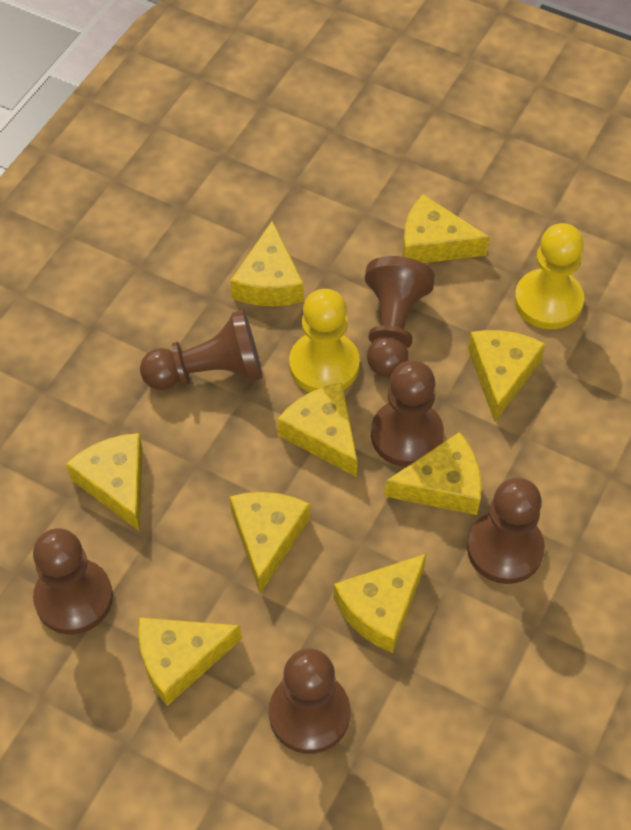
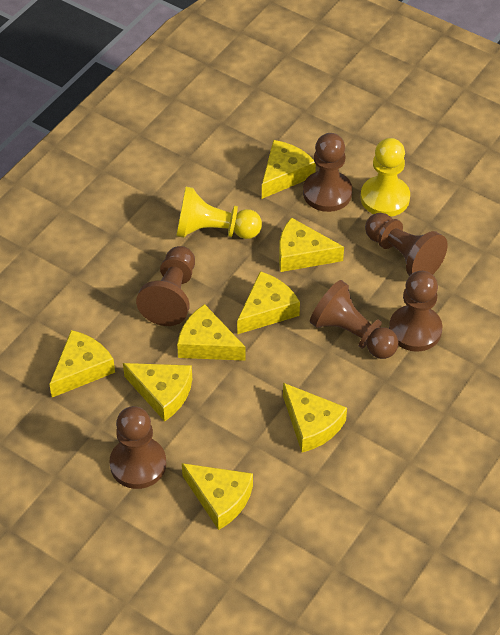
yellow cheese: 9 -> 8

